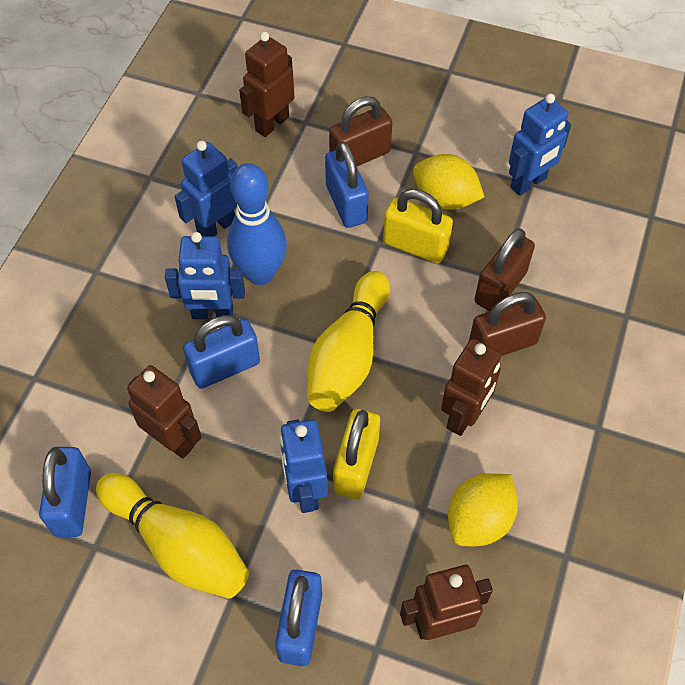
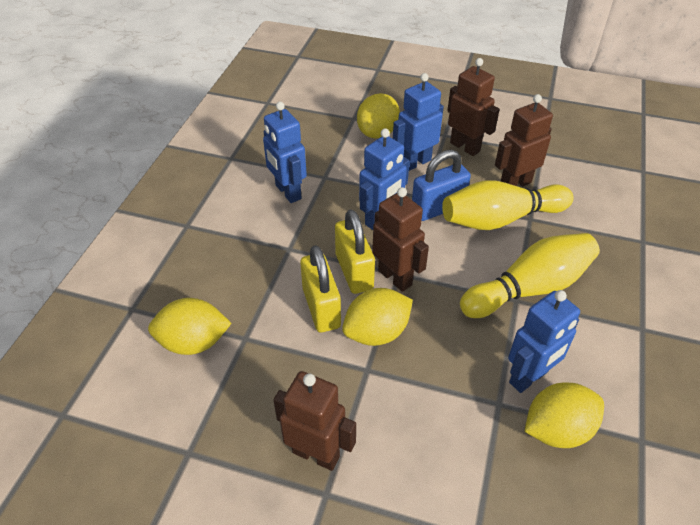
blue bowling pin: 1 -> 0
blue padlock: 4 -> 1
brown padlock: 3 -> 0
yellow lemon: 2 -> 4

